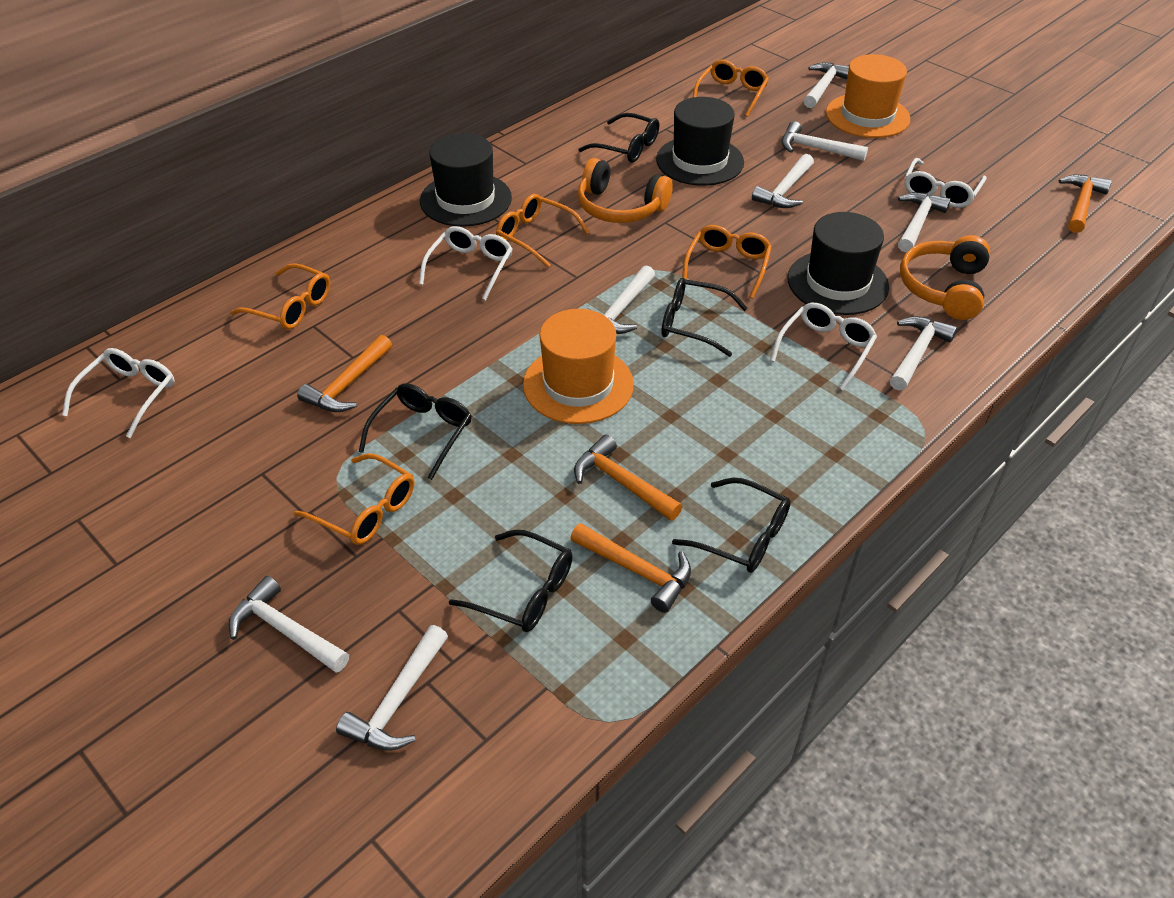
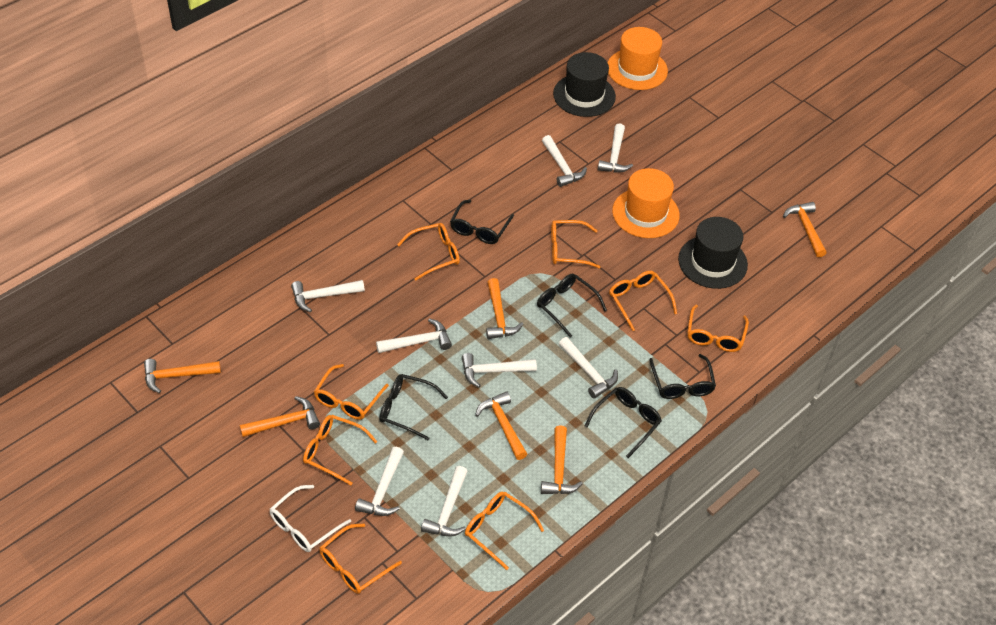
black hat: 3 -> 2
orange glasses: 5 -> 8
orange hammer: 4 -> 6
orange headphones: 2 -> 0
white glasses: 4 -> 1

